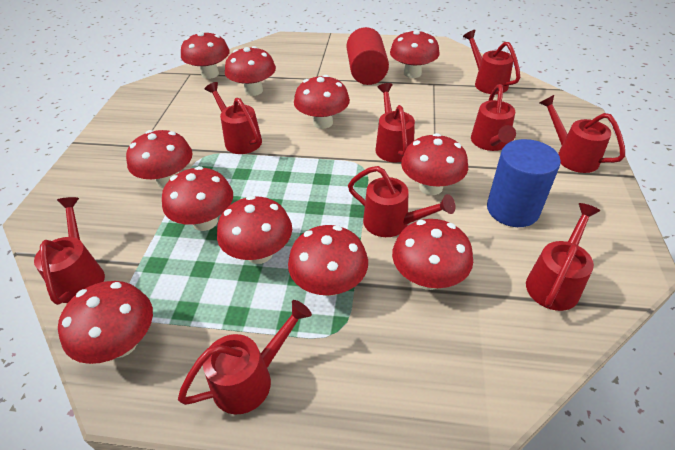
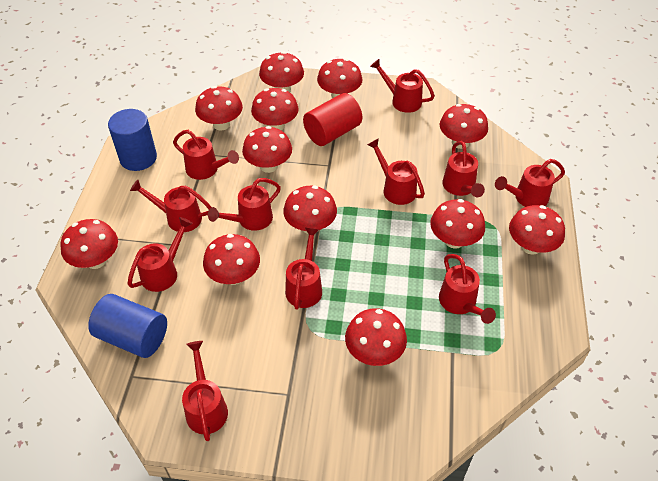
blue cylinder: 1 -> 2
red mushroom: 11 -> 12
red watering can: 9 -> 11

